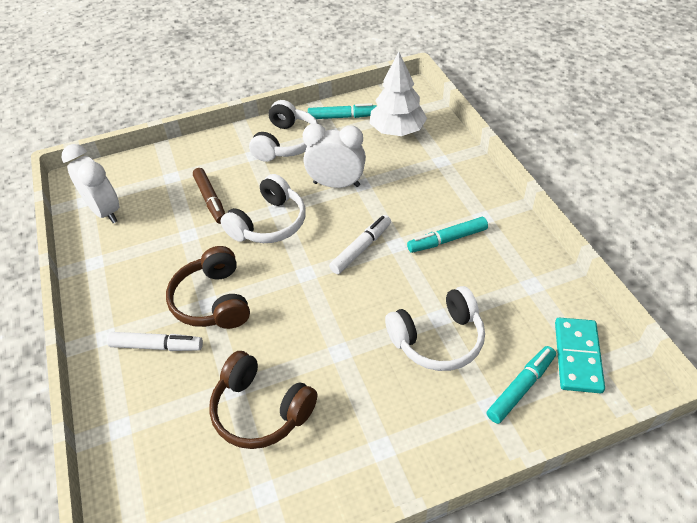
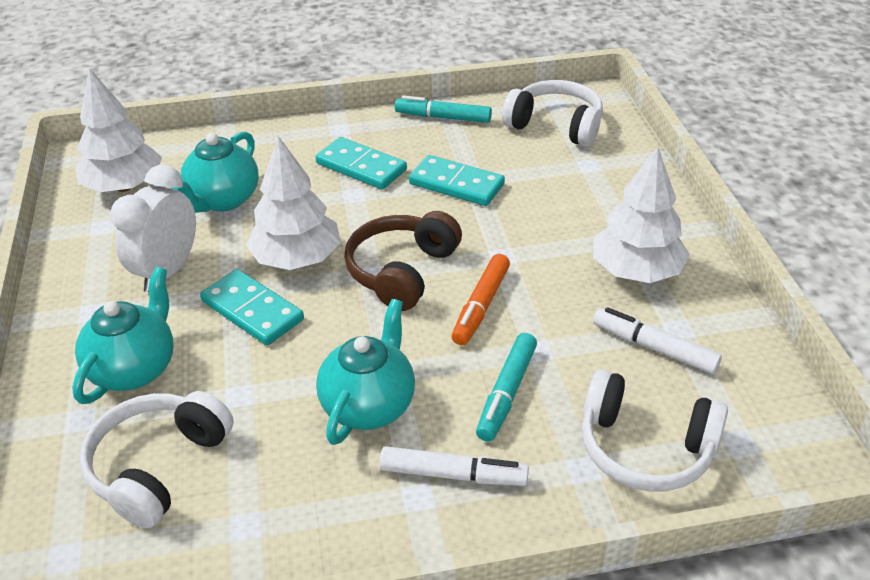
brown headphones: 2 -> 1
brown marker: 1 -> 0
orange marker: 0 -> 1
turquoise domino: 1 -> 3
turquoise marker: 3 -> 2
turquoise teapot: 0 -> 3
white clock: 2 -> 1
white tree: 1 -> 3

